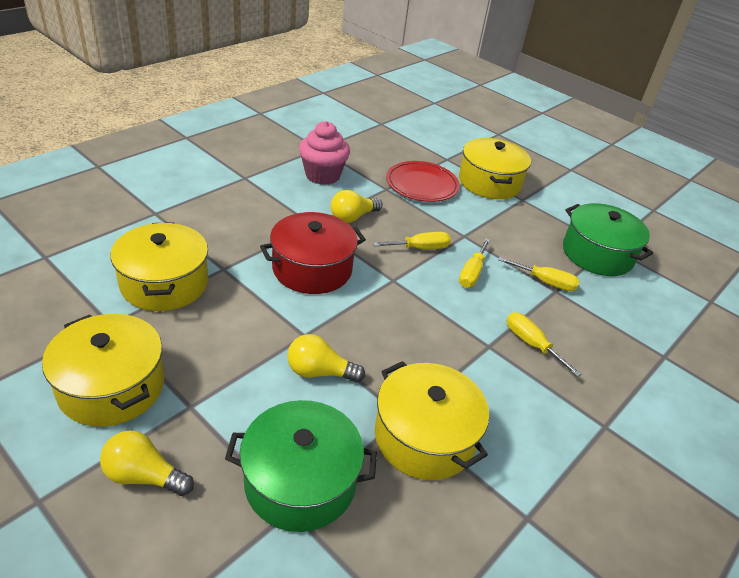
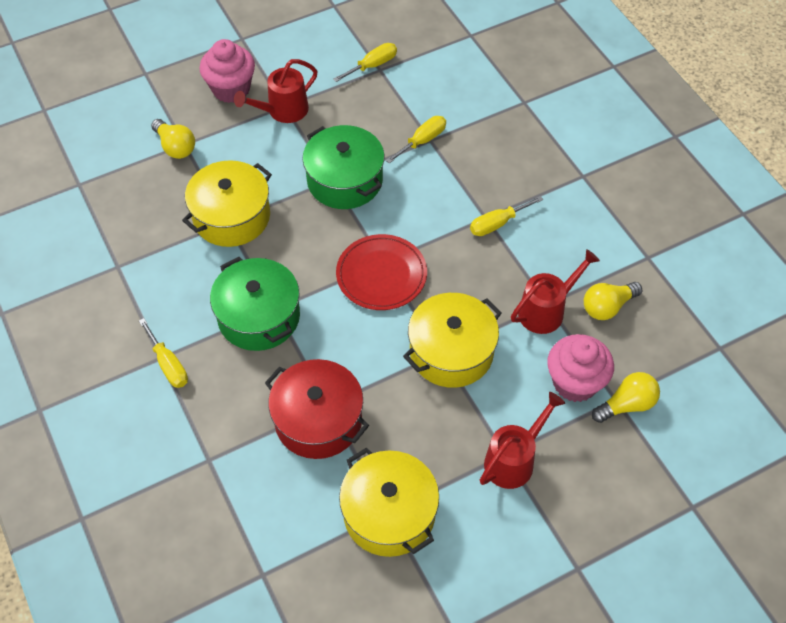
pink cupcake: 1 -> 2
red watering can: 0 -> 3
yellow pot: 4 -> 3

